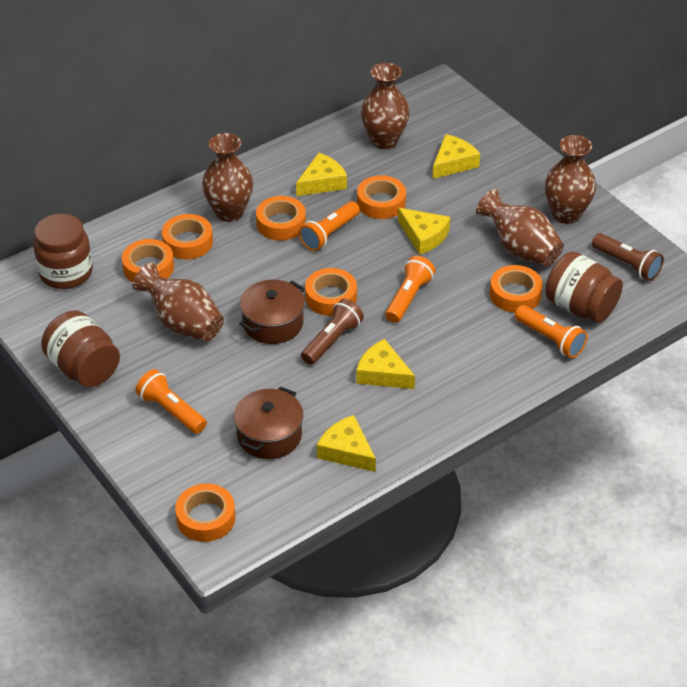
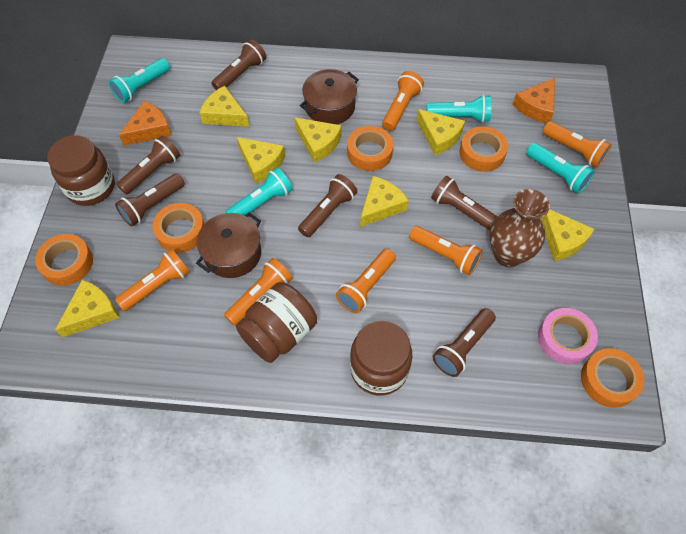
brown flashlight: 2 -> 6
brown vase: 5 -> 1
orange cheese: 0 -> 2
orange flashlight: 4 -> 6
orange tape: 7 -> 5
pink tape: 0 -> 1
turquoise flashlight: 0 -> 4
yellow cheese: 5 -> 7

